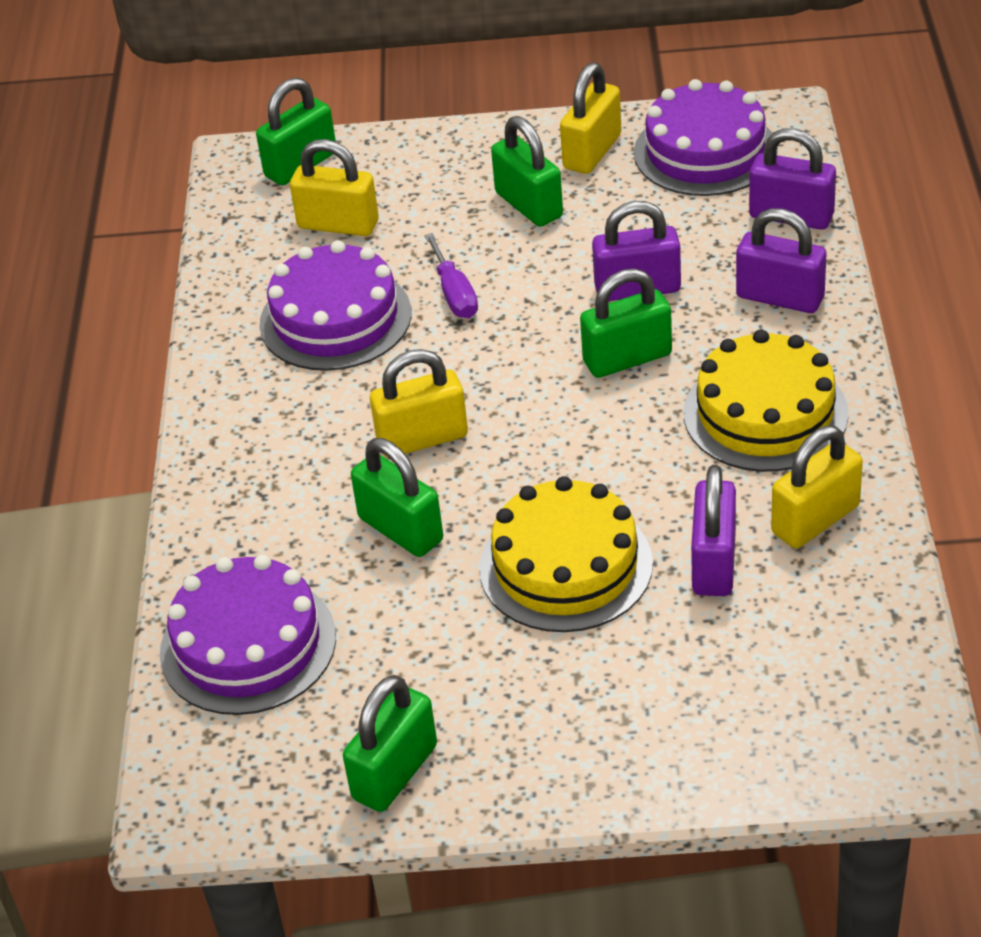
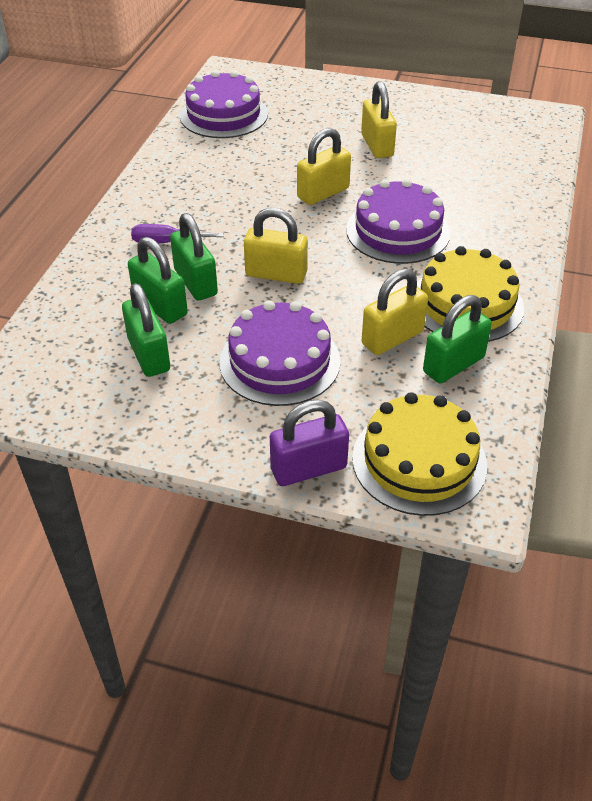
green padlock: 5 -> 4
purple padlock: 4 -> 1

